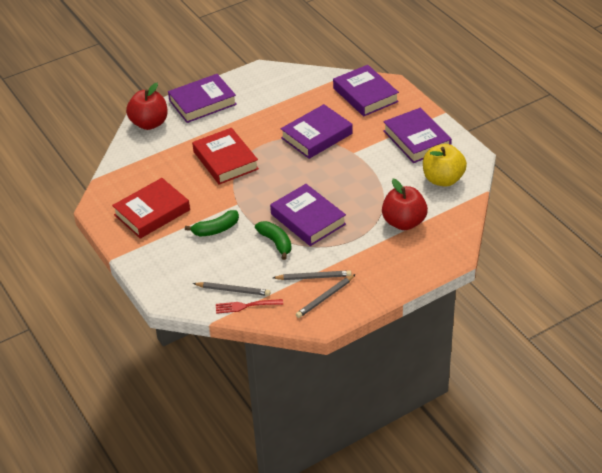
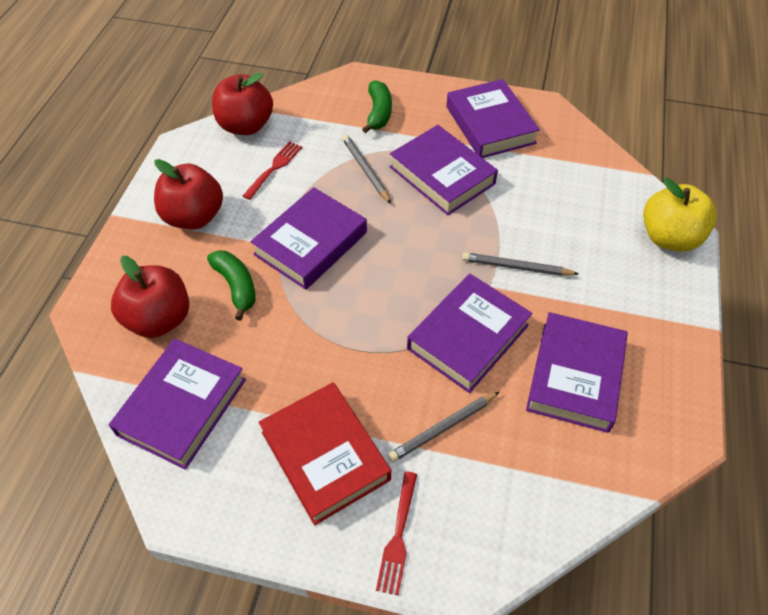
purple book: 5 -> 6
red apple: 2 -> 3
red book: 2 -> 1
red fork: 1 -> 2

